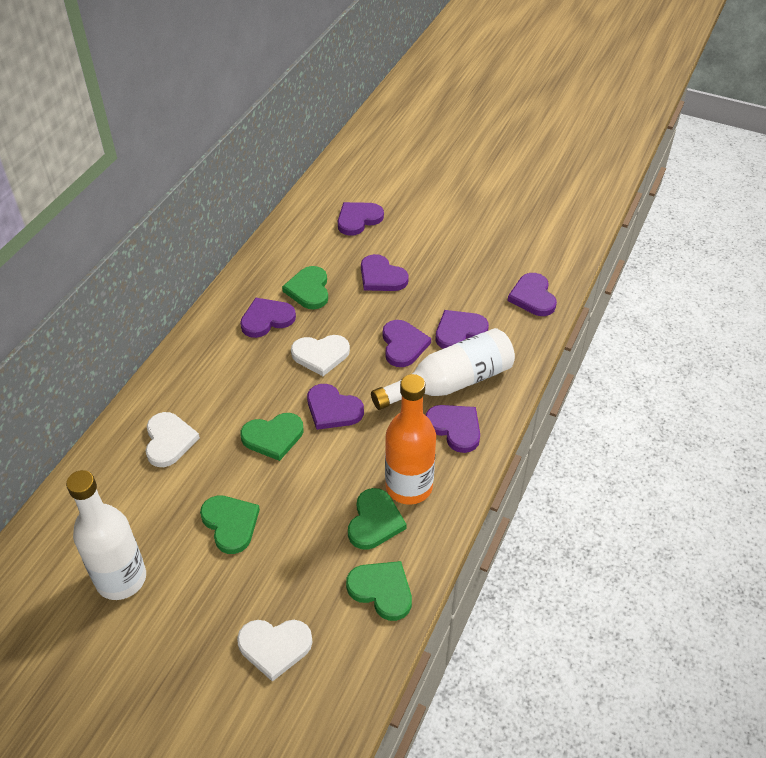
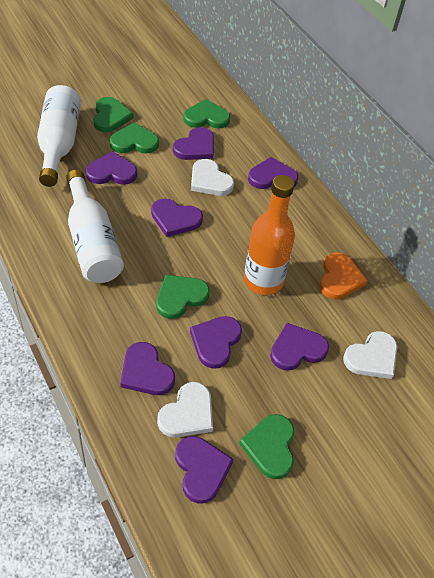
orange heart: 0 -> 1

